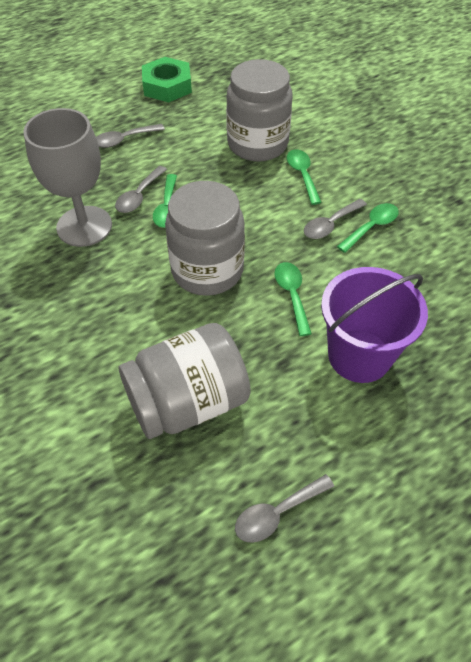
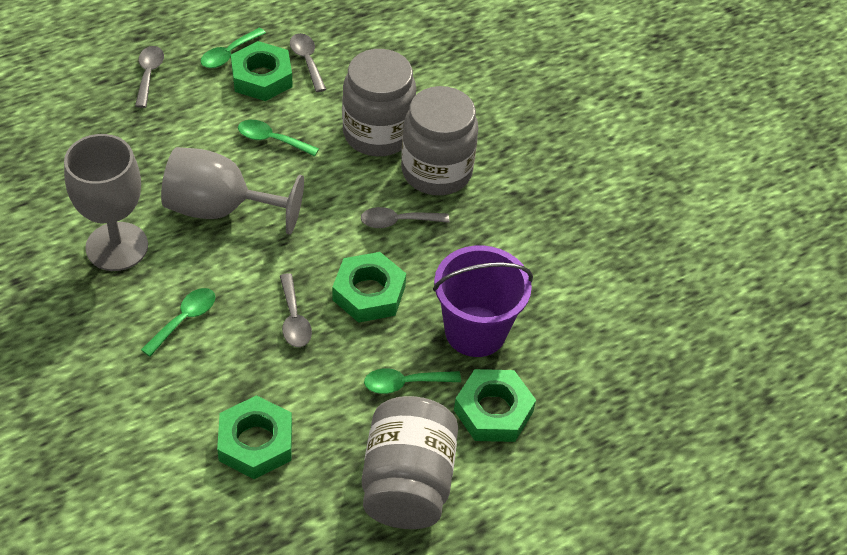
green nut: 1 -> 4
grey goblet: 1 -> 2

